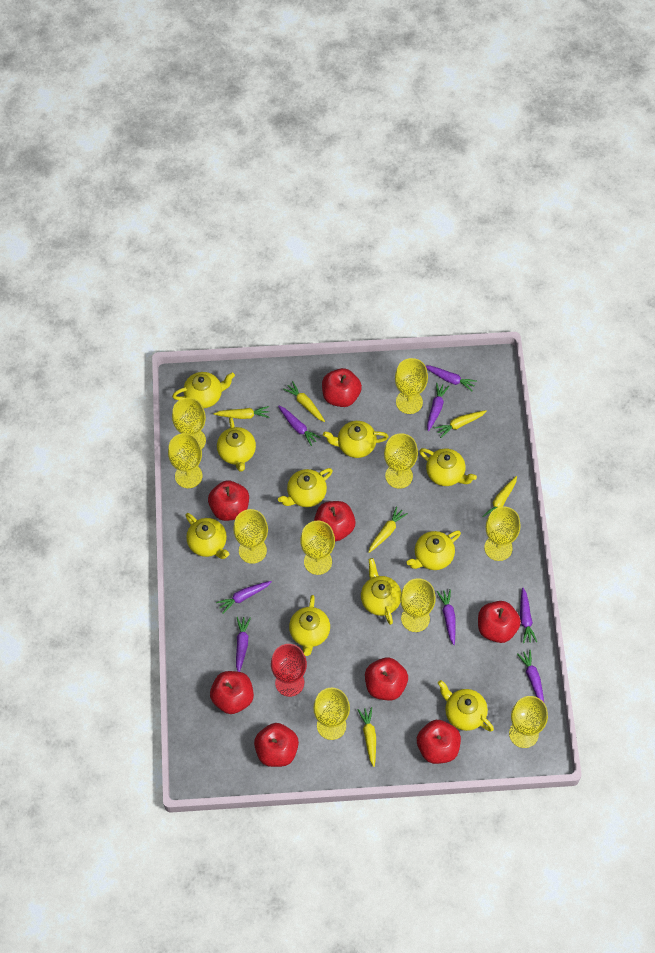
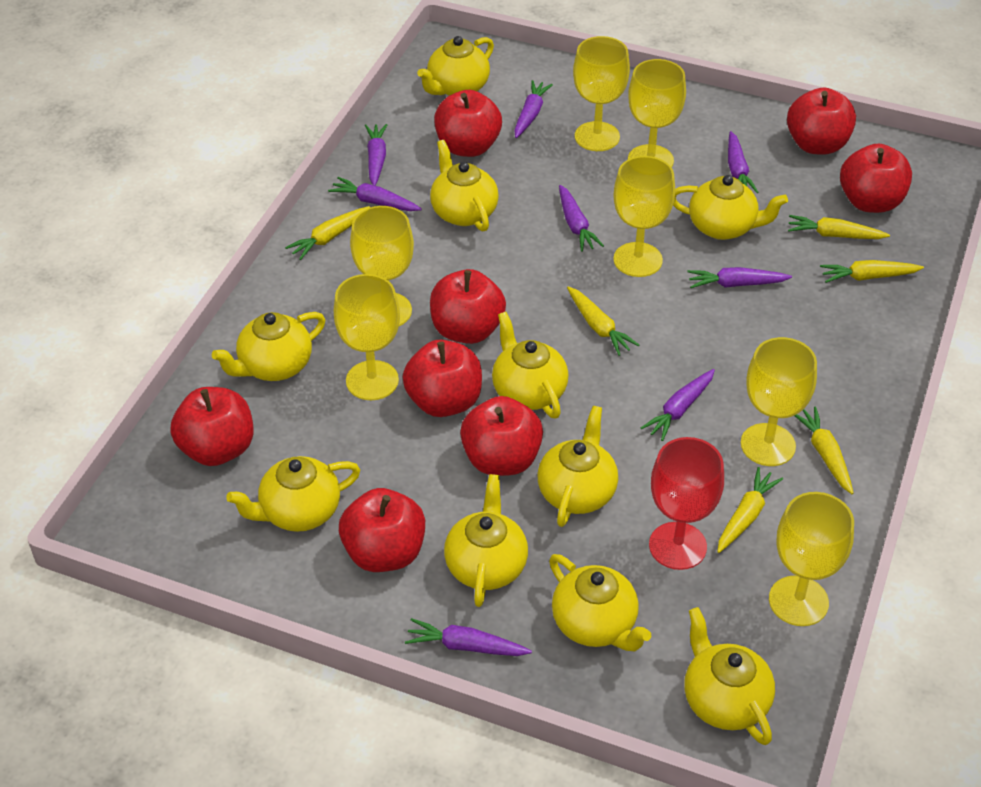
yellow goblet: 10 -> 7

